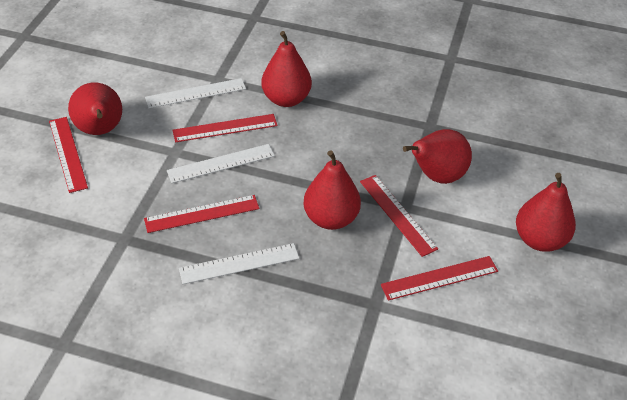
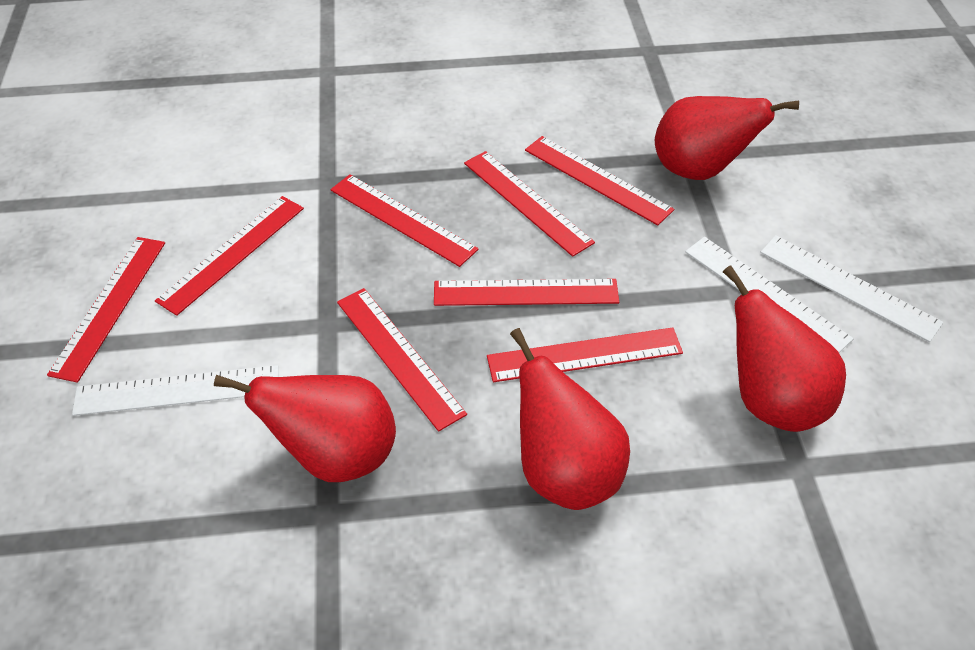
red pear: 5 -> 4
red ruler: 5 -> 8

